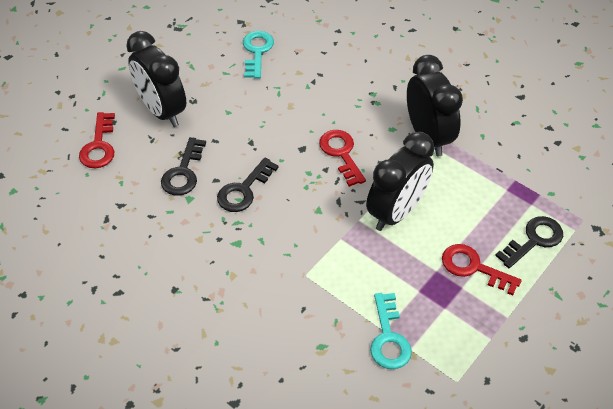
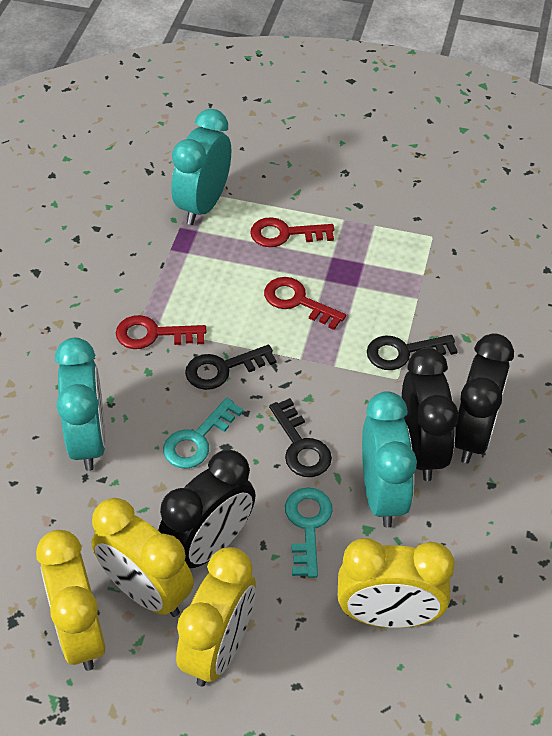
turquoise clock: 0 -> 3
yellow clock: 0 -> 4

